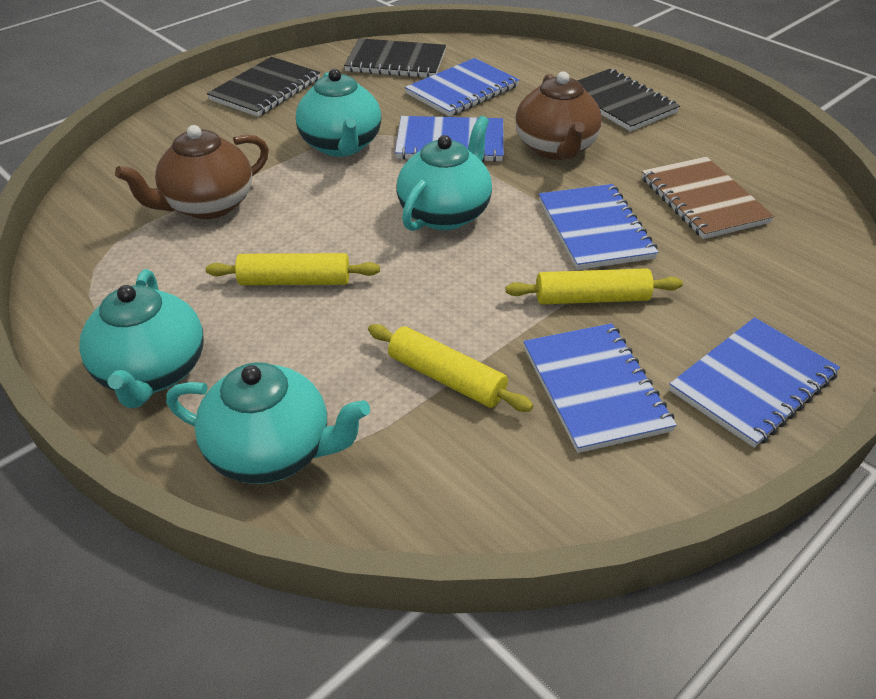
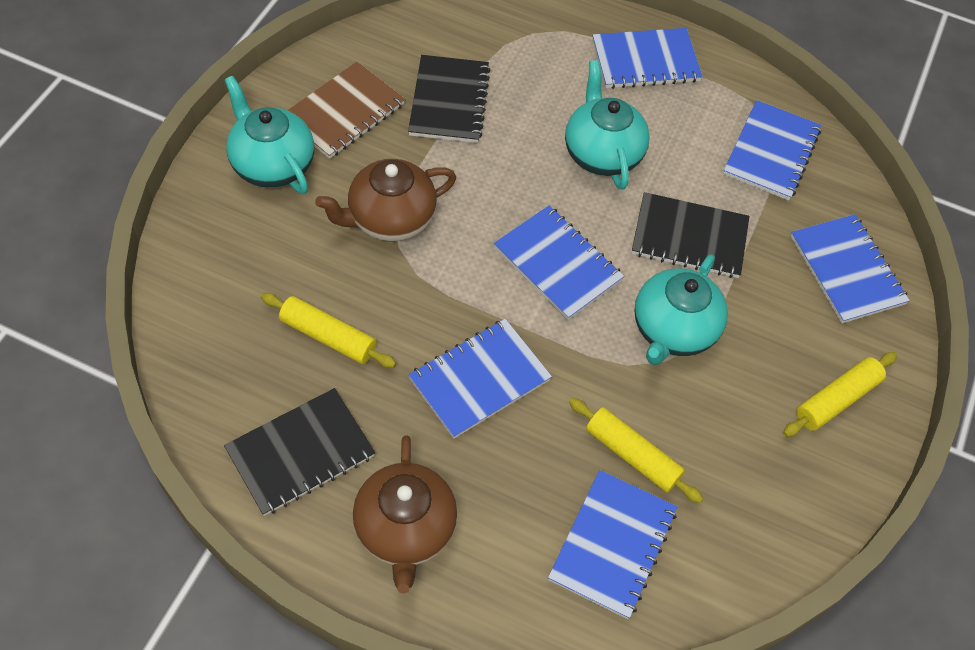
blue notebook: 5 -> 6
turquoise teapot: 4 -> 3

